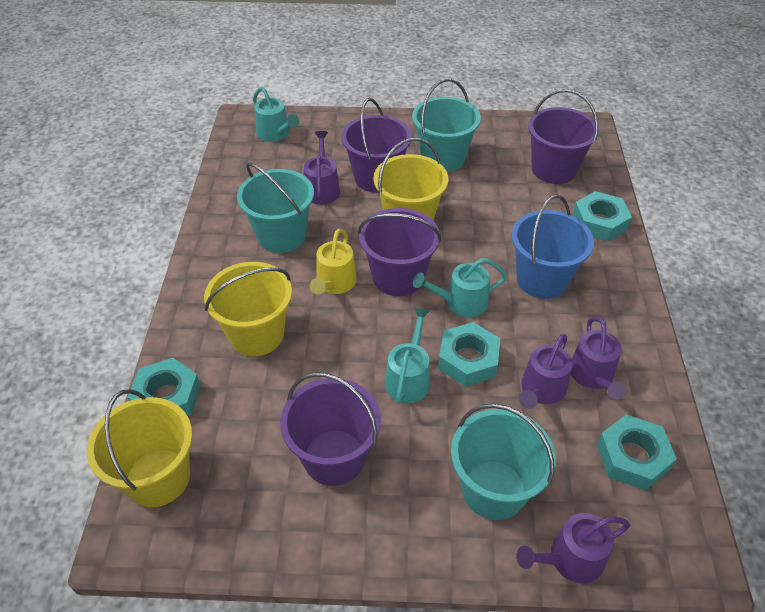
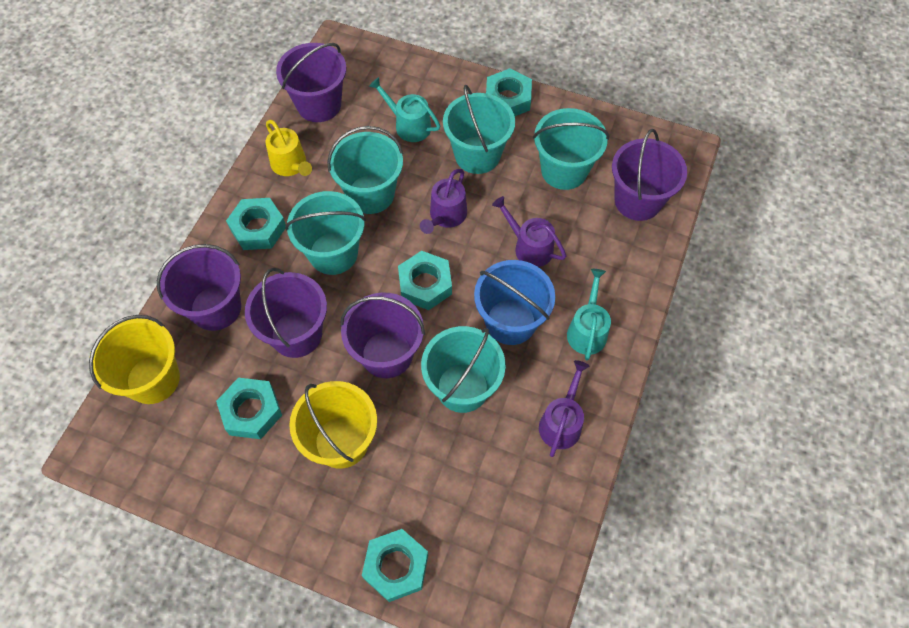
purple bucket: 4 -> 5
purple watering can: 4 -> 3
turquoise bucket: 3 -> 5
turquoise nut: 4 -> 5
turquoise watering can: 3 -> 2
yellow bucket: 3 -> 2

